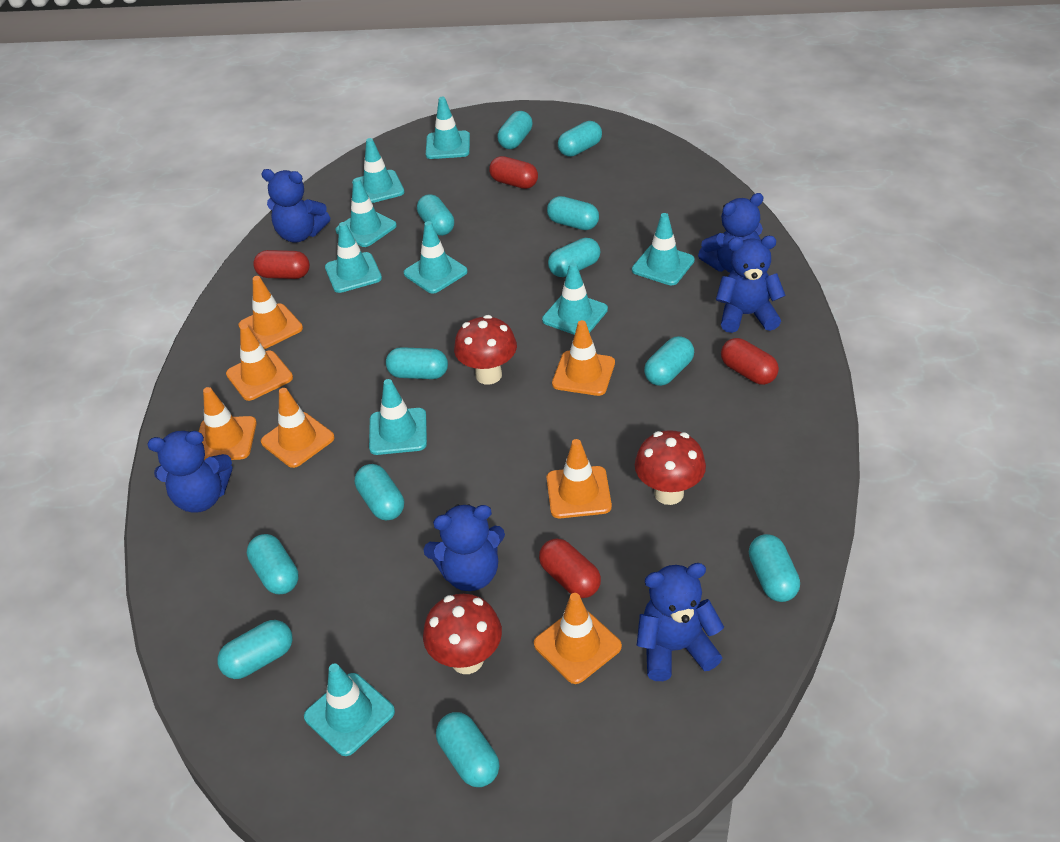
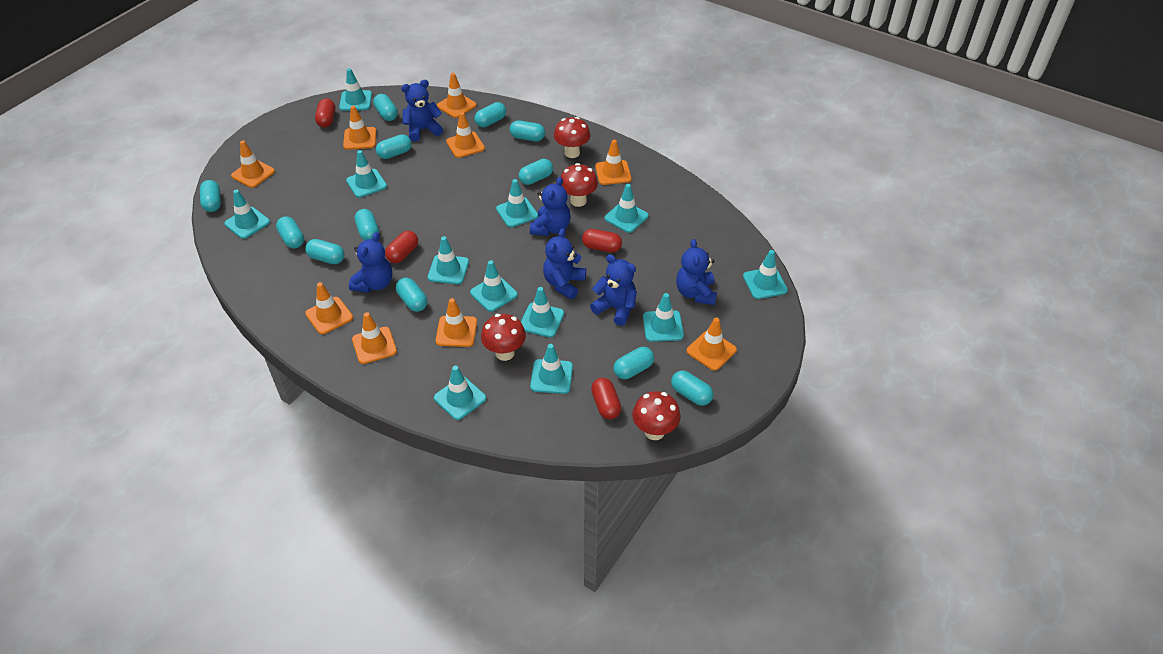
orange traffic cone: 7 -> 9
red mushroom: 3 -> 4
turquoise traffic cone: 9 -> 12

